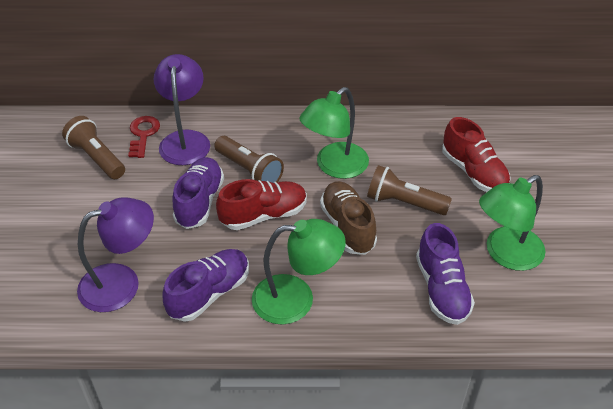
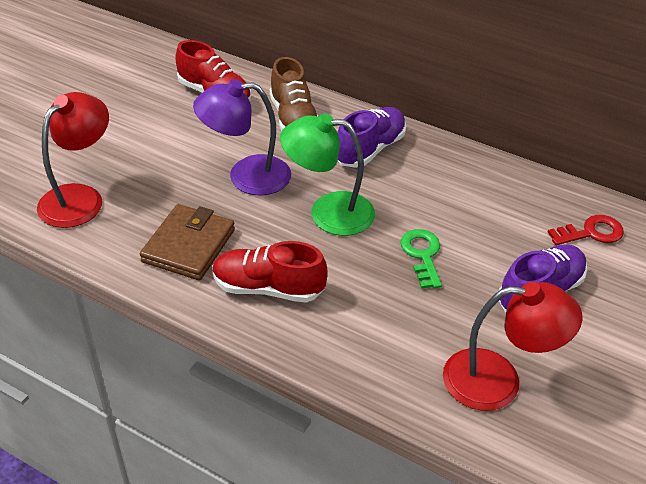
brown flashlight: 3 -> 0
brown wallet: 0 -> 1
green key: 0 -> 1
green lamp: 3 -> 1
purple lamp: 2 -> 1
purple shoe: 3 -> 2
red lamp: 0 -> 2

